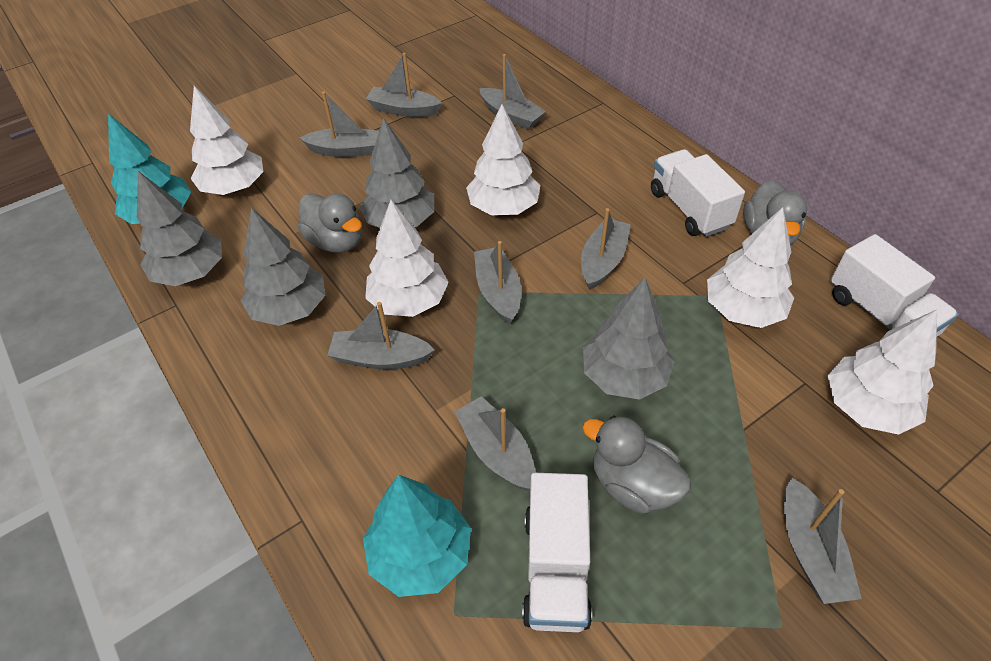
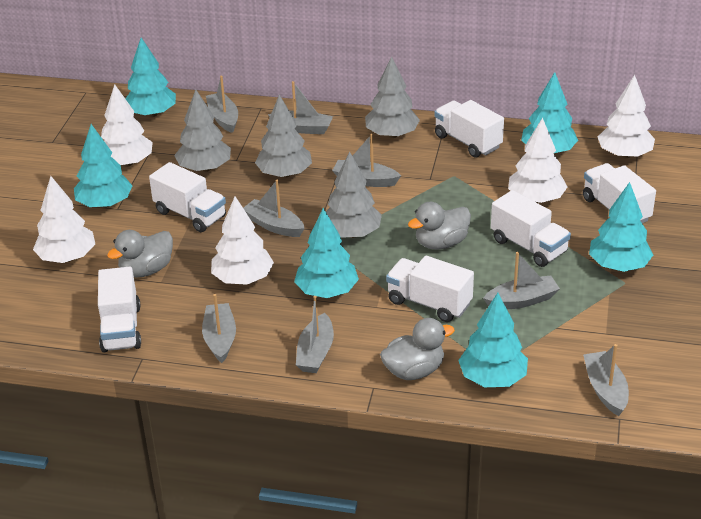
turquoise tree: 2 -> 6
white truck: 3 -> 6

